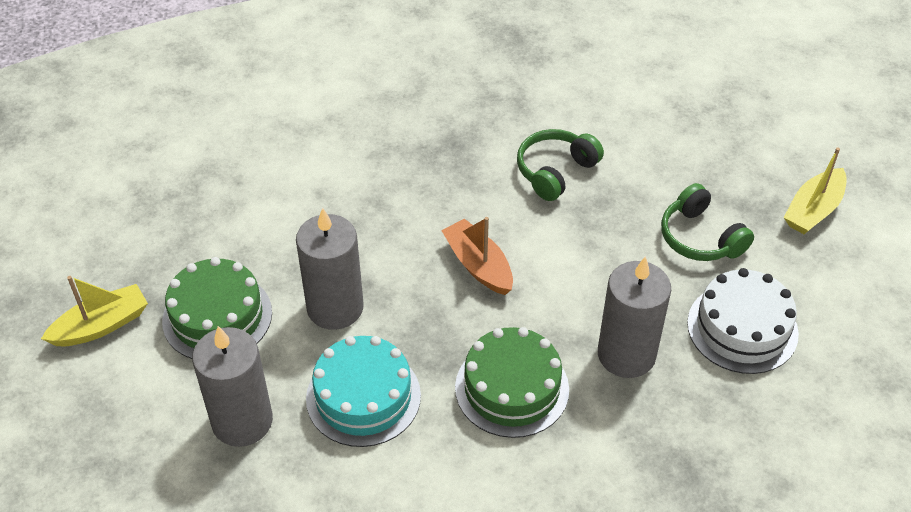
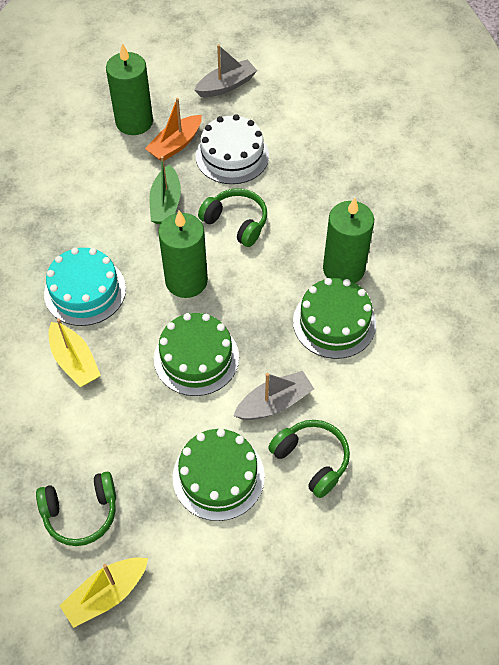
green boat: 0 -> 1
green cake: 2 -> 3
green candle: 0 -> 3
green headphones: 2 -> 3
grey boat: 0 -> 2
grey candle: 3 -> 0

